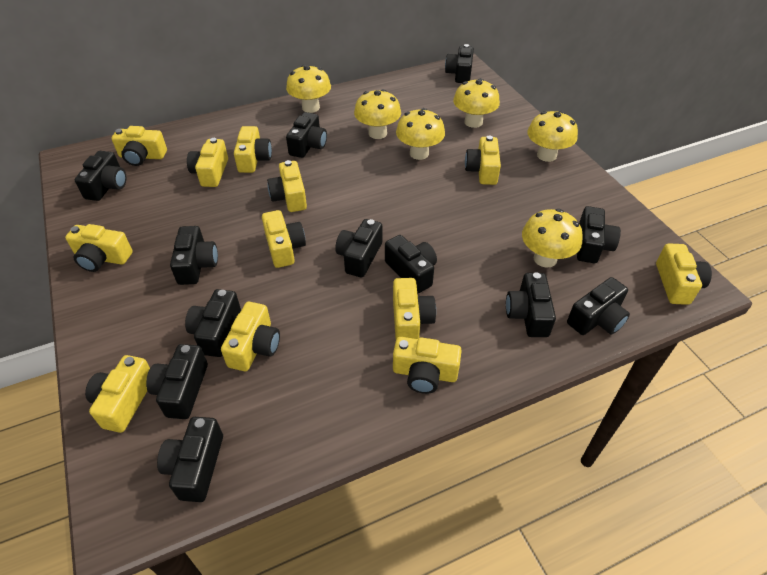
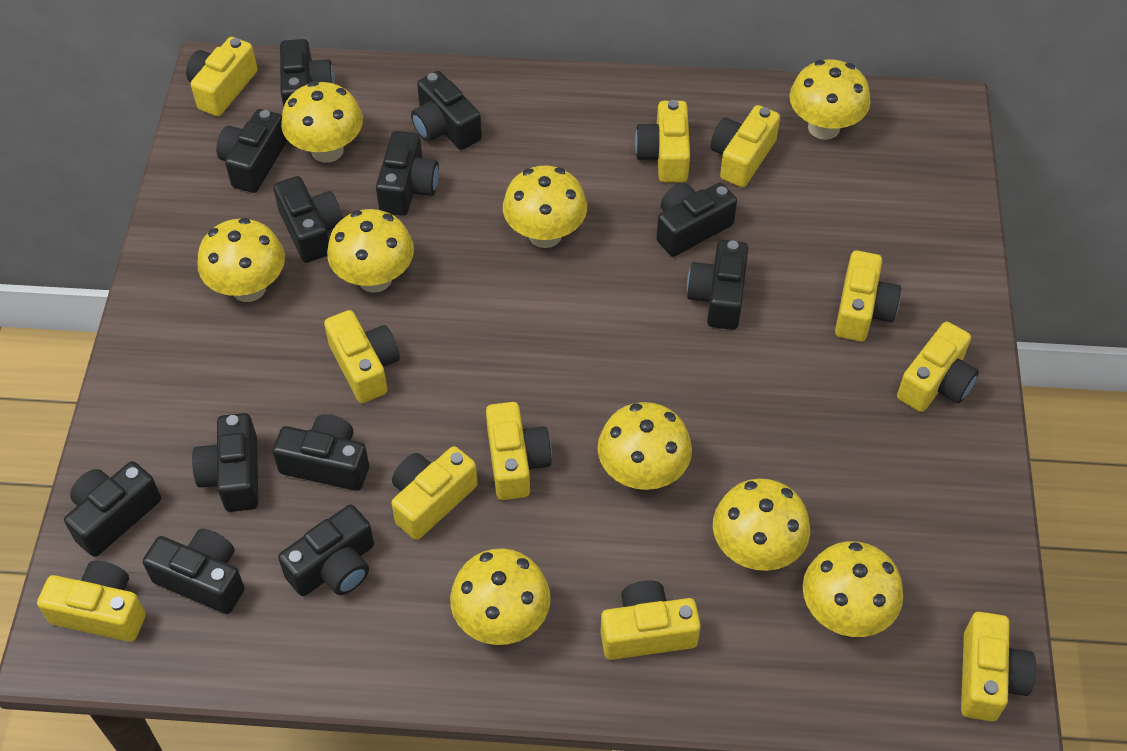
yellow camera: 12 -> 11
yellow mushroom: 6 -> 9

